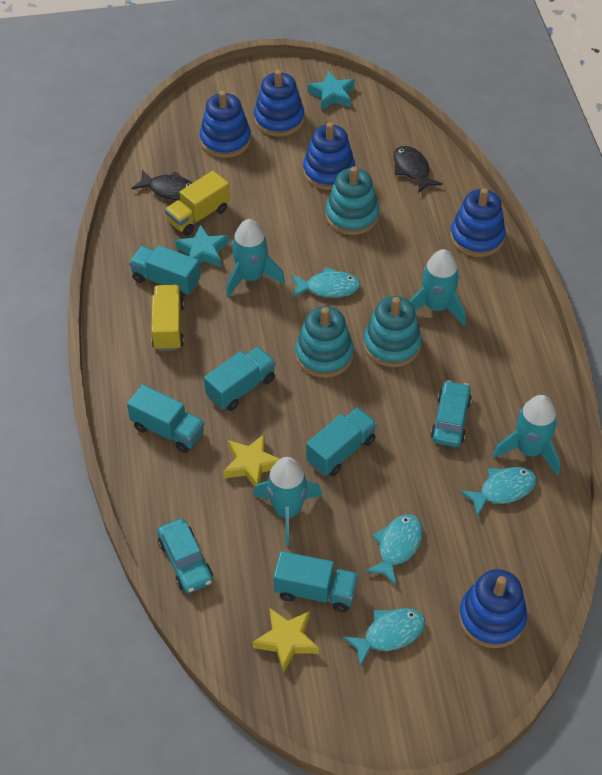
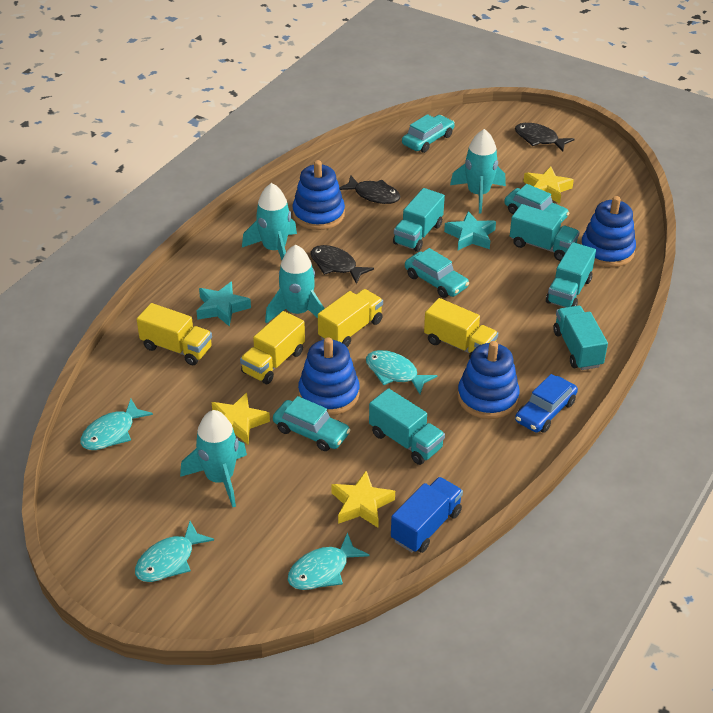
black fish: 2 -> 3
blue car: 0 -> 1
blue stacking toy: 5 -> 4
blue truck: 0 -> 1
turquoise car: 2 -> 4
turquoise stacking toy: 3 -> 0
yellow star: 2 -> 3
yellow truck: 2 -> 4

